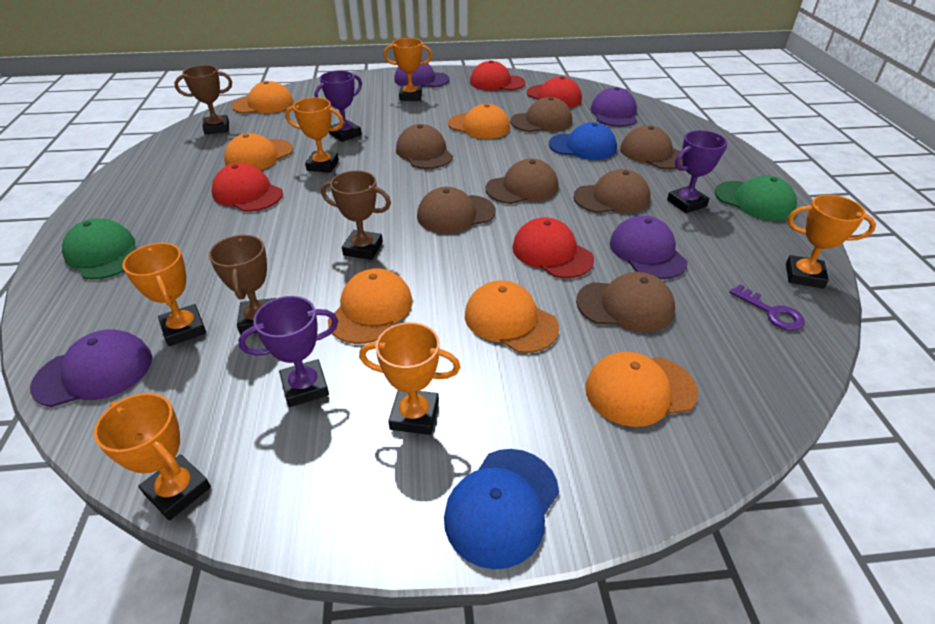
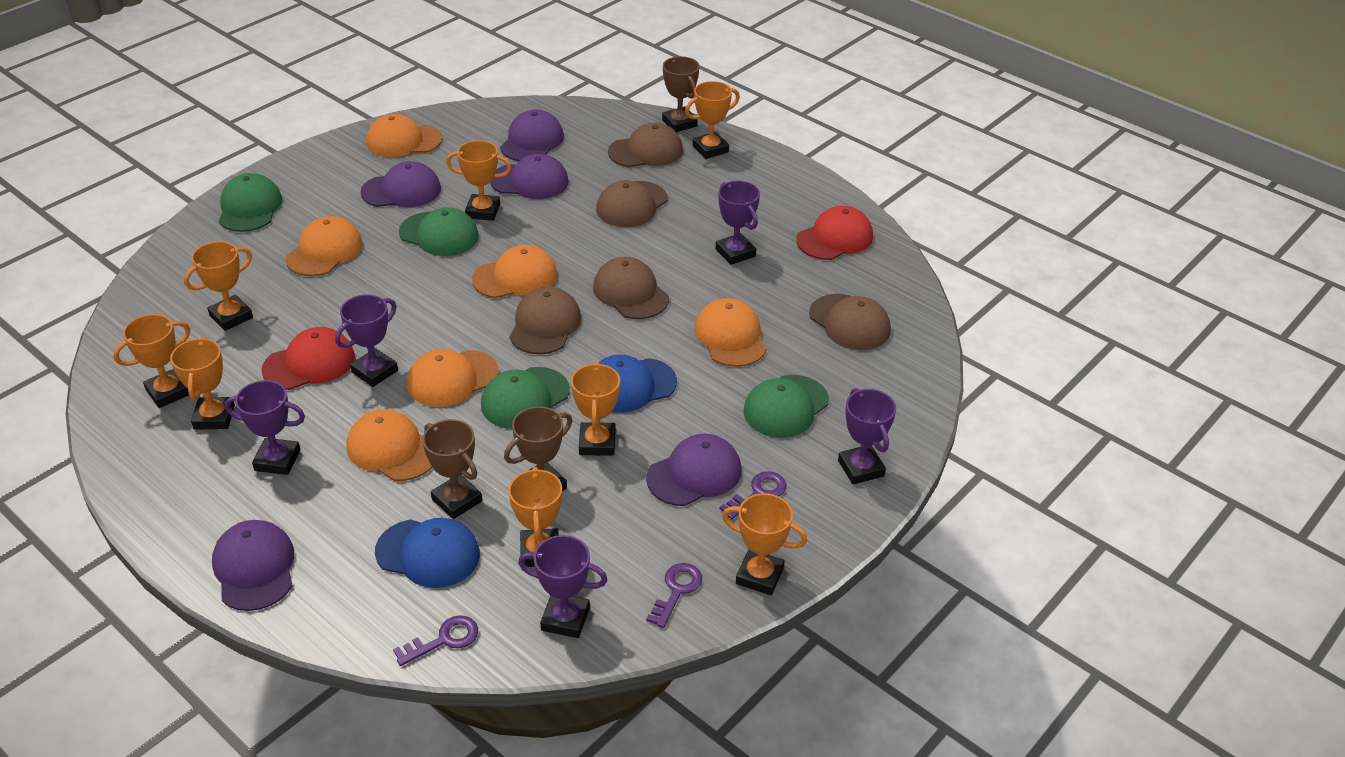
brown cap: 7 -> 5
green cap: 2 -> 4
orange trophy: 6 -> 8
purple cap: 4 -> 5
purple key: 1 -> 3
purple trophy: 3 -> 5
red cap: 4 -> 2

